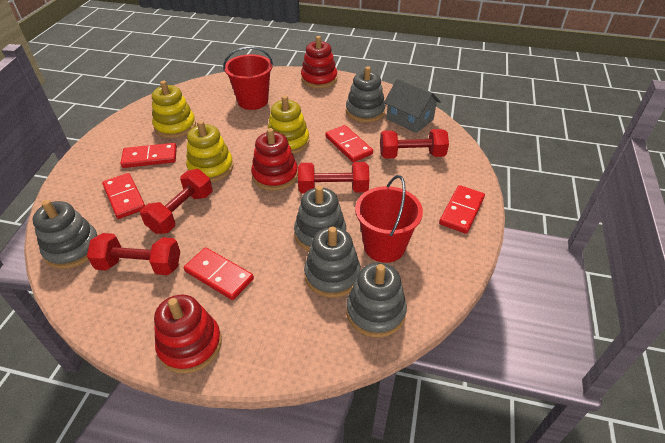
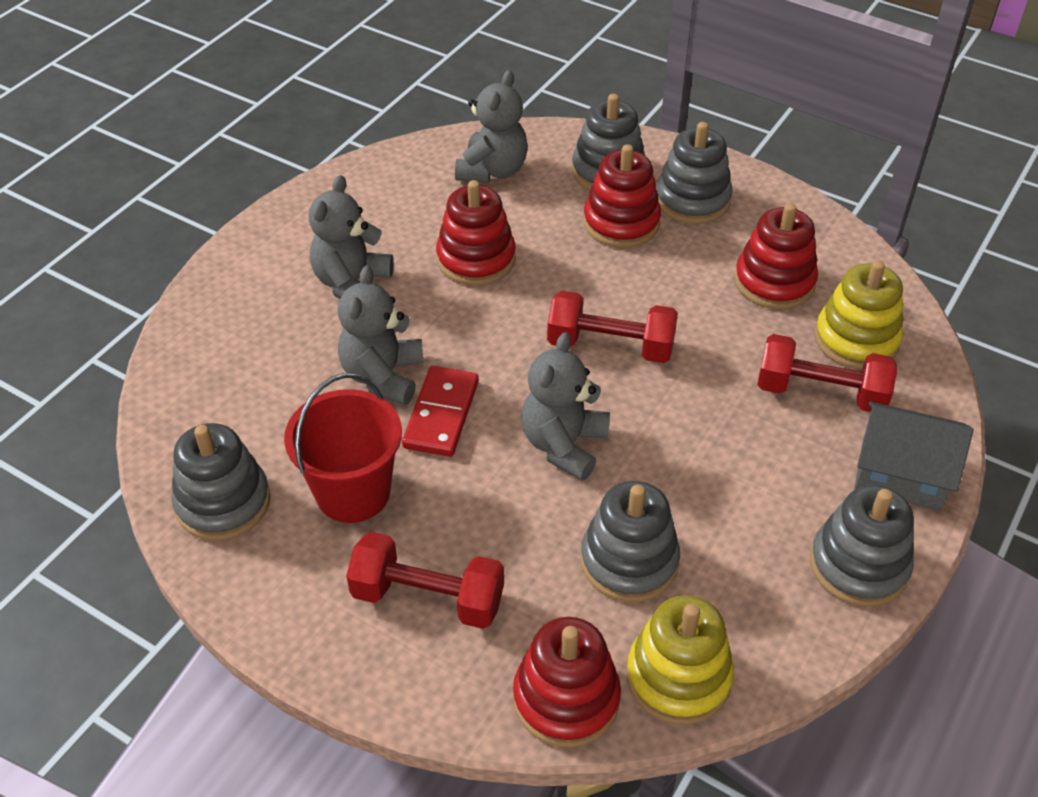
grey teddy bear: 0 -> 4
red bucket: 2 -> 1
red domino: 5 -> 1
red dumbbell: 4 -> 3
red stacking toy: 3 -> 4
yellow stacking toy: 3 -> 2

